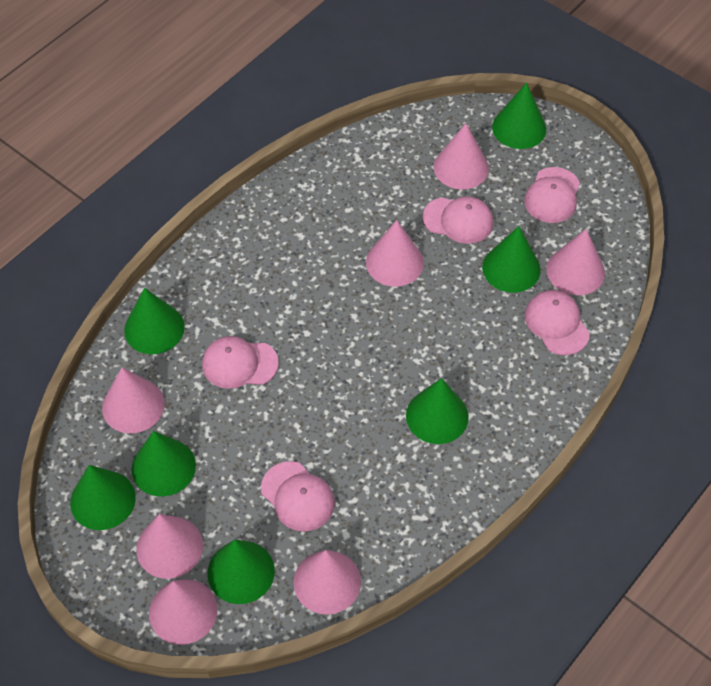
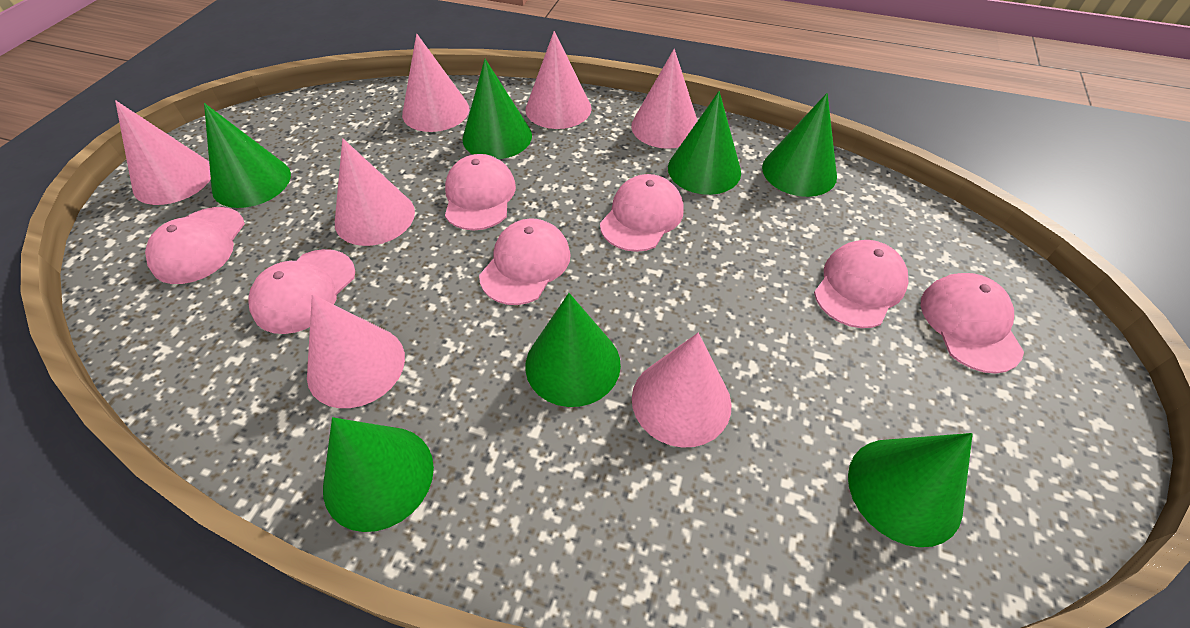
pink cap: 5 -> 7

